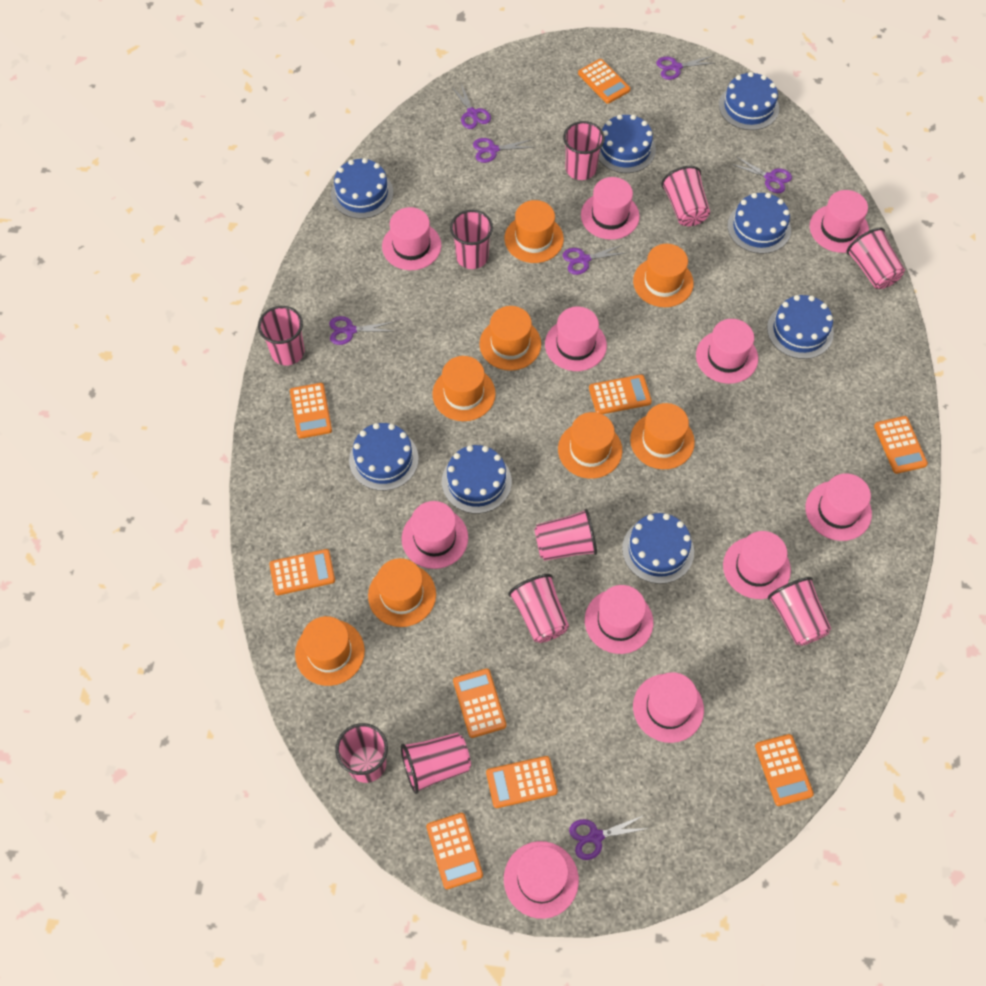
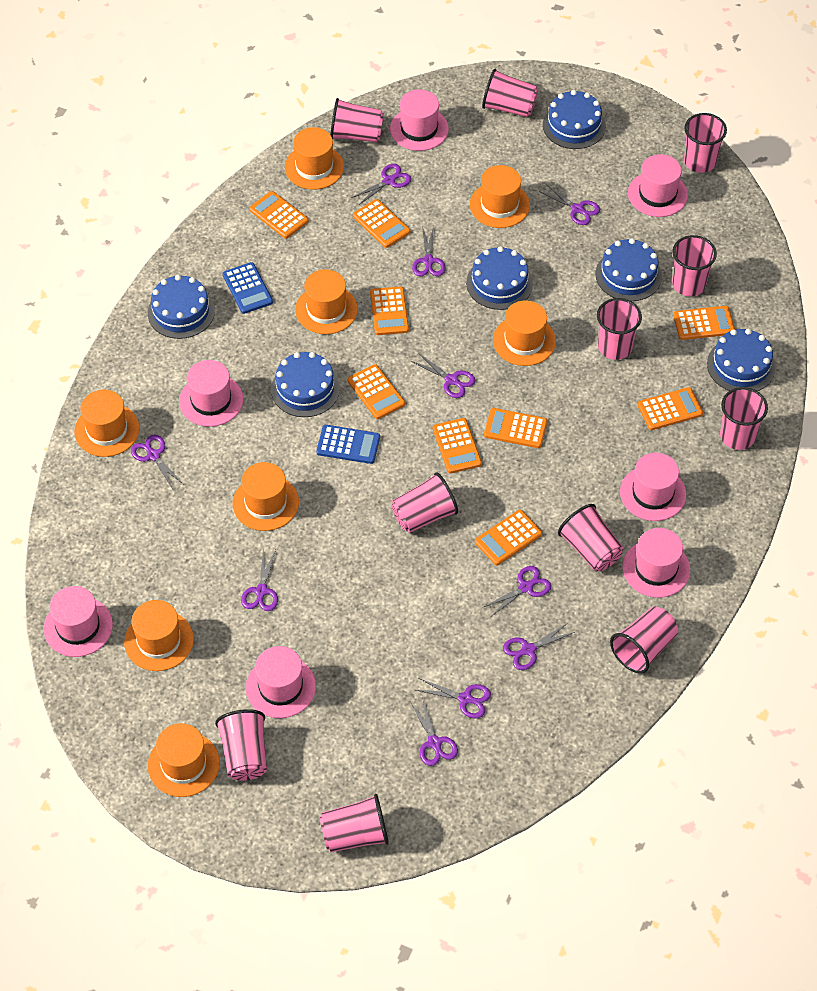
blue cake: 8 -> 6
blue calculator: 0 -> 2
pink cup: 10 -> 11
pink hat: 11 -> 7
purple scissors: 7 -> 10

